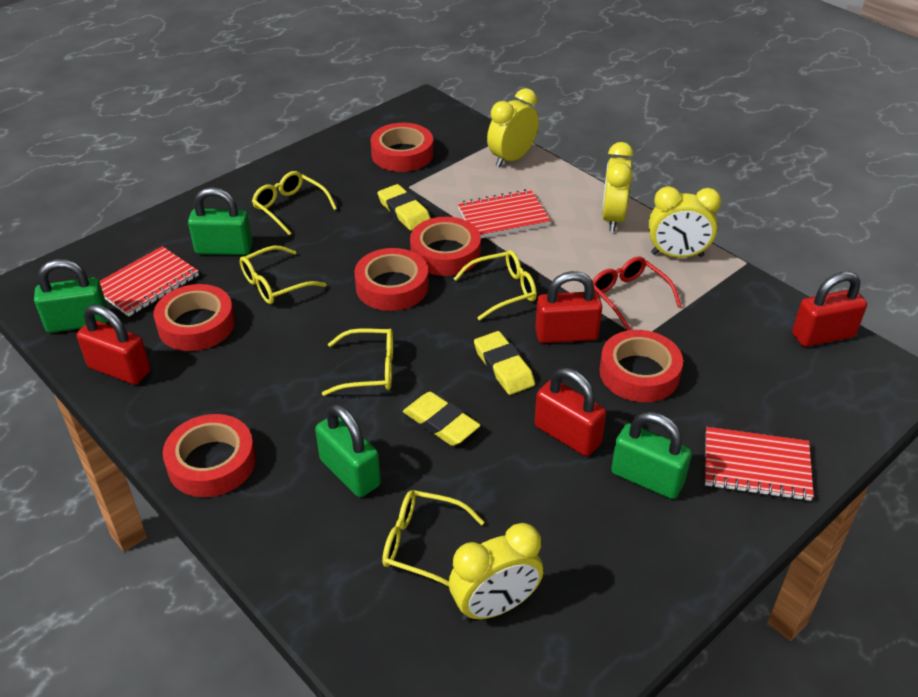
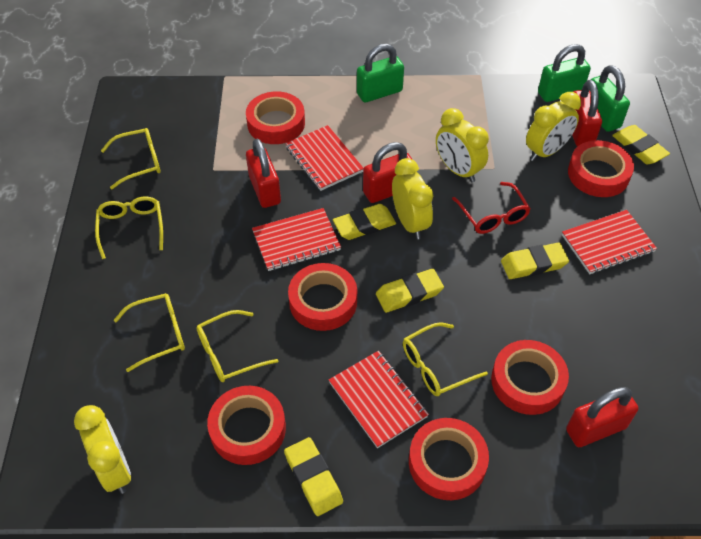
green padlock: 4 -> 3
red notebook: 3 -> 4
yellow eraser: 3 -> 5

